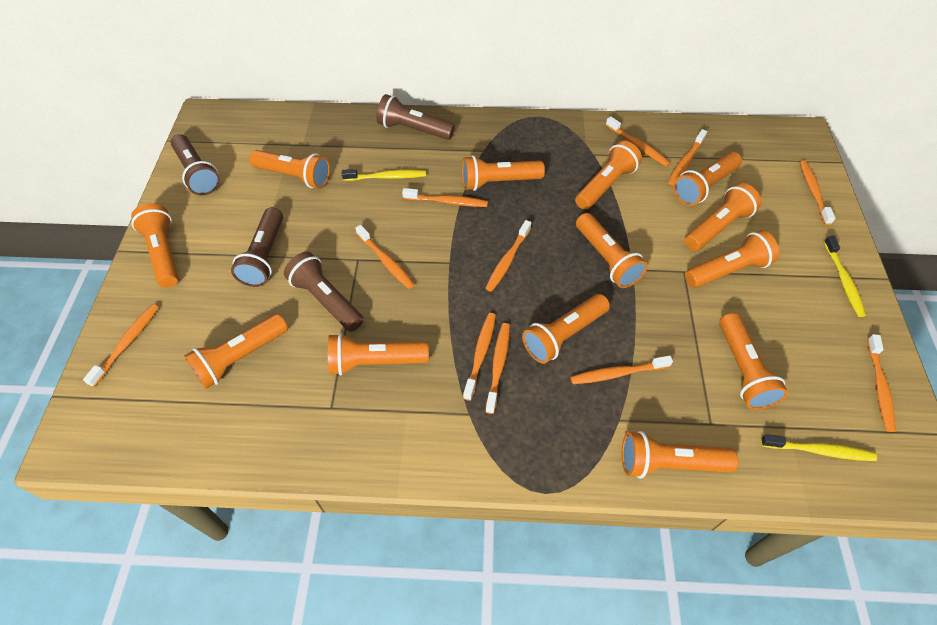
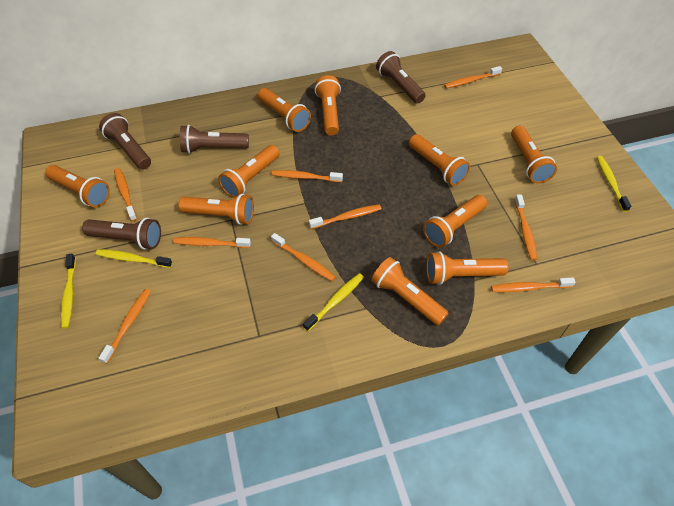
orange flashlight: 13 -> 10
orange toothbrush: 11 -> 9
yellow toothbrush: 3 -> 4

